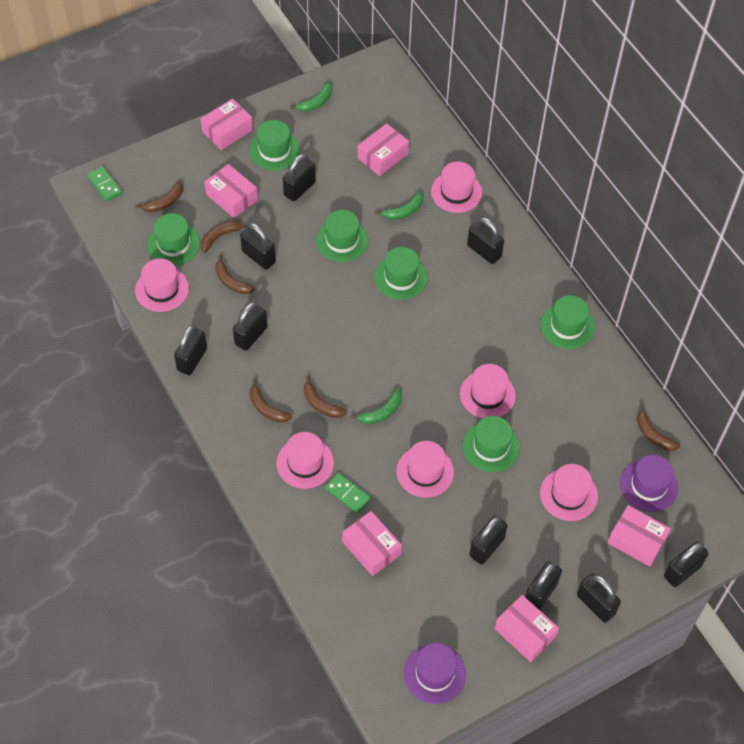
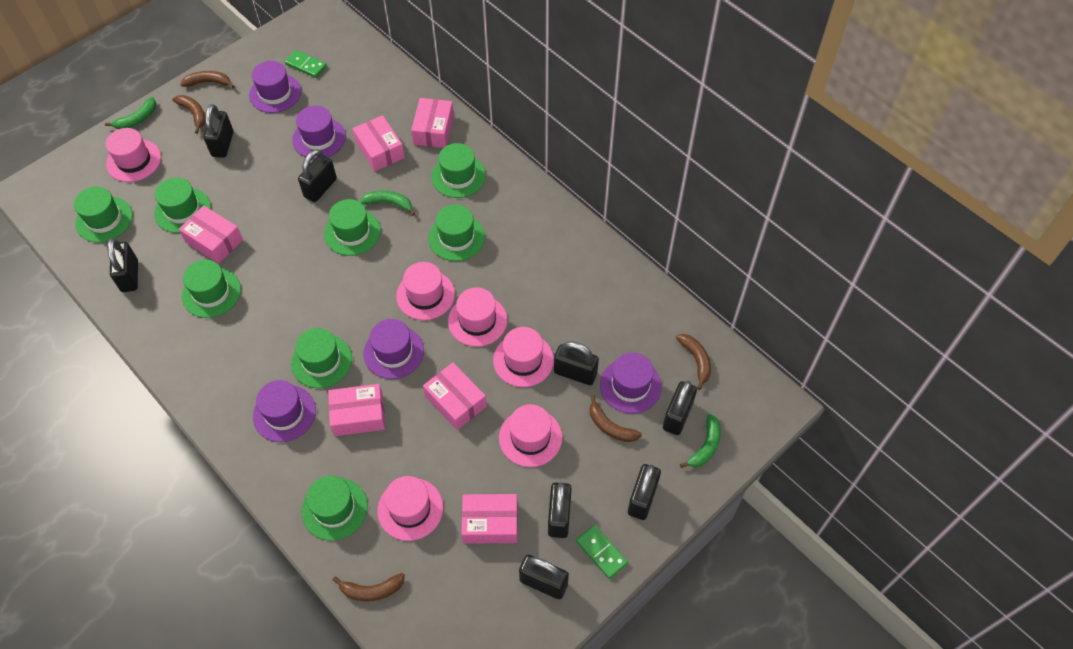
black padlock: 9 -> 8
brown banana: 6 -> 5
green hat: 6 -> 8
purple hat: 2 -> 5

